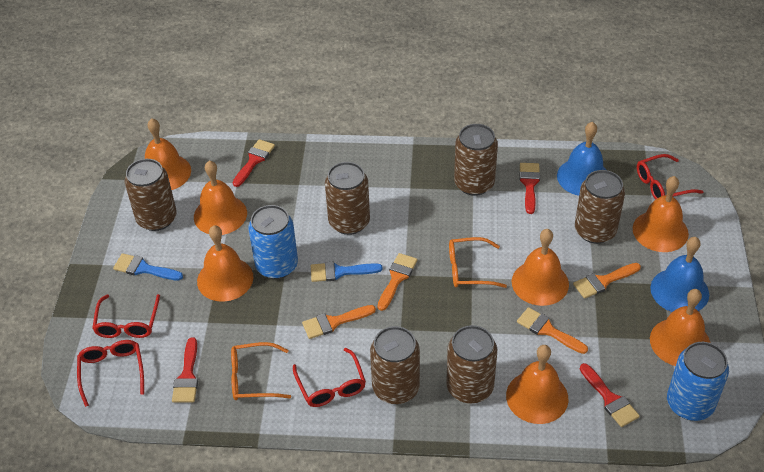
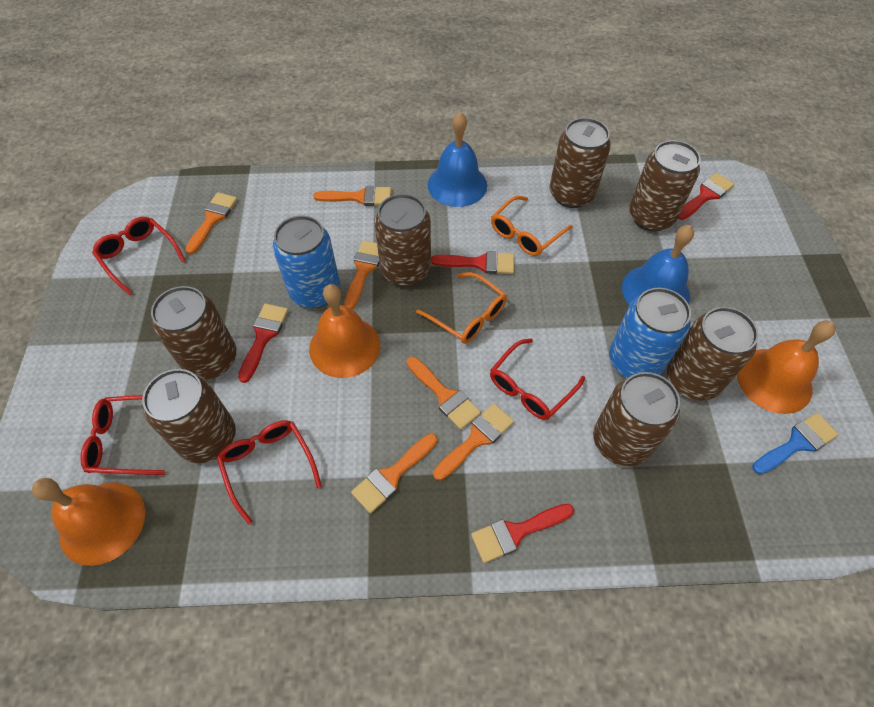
blue brush: 2 -> 1
brown can: 6 -> 7
orange bell: 7 -> 3
orange brush: 4 -> 6

